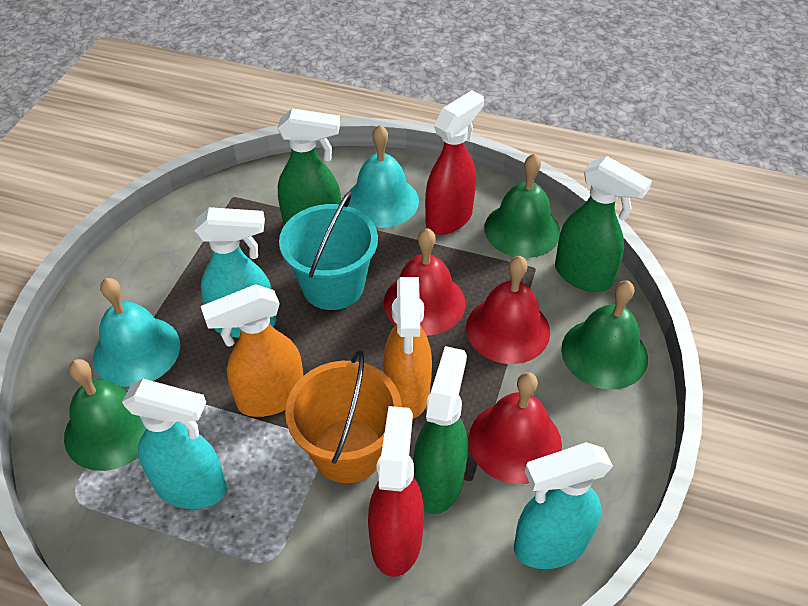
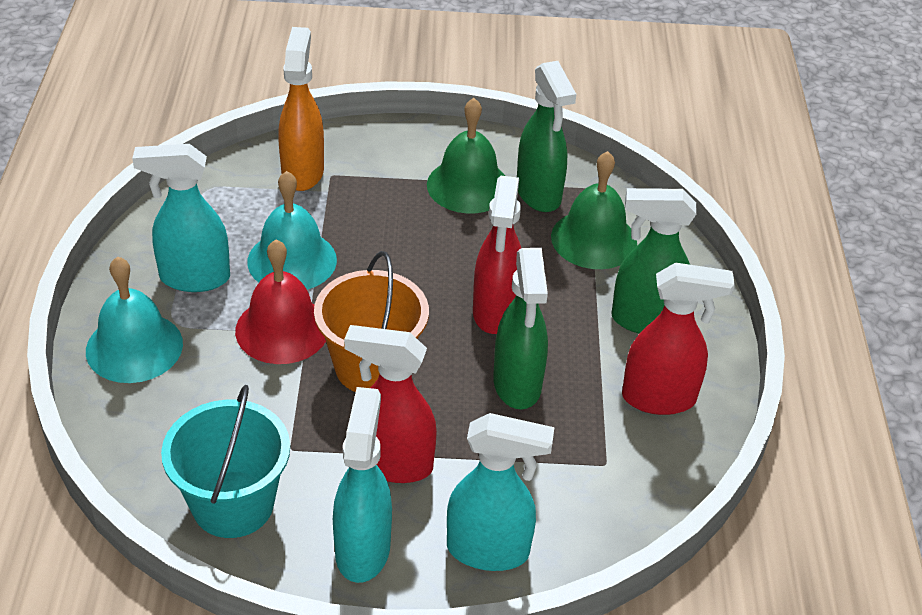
green bell: 3 -> 2
orange spray bottle: 2 -> 1
red bell: 3 -> 1
red spray bottle: 2 -> 3

